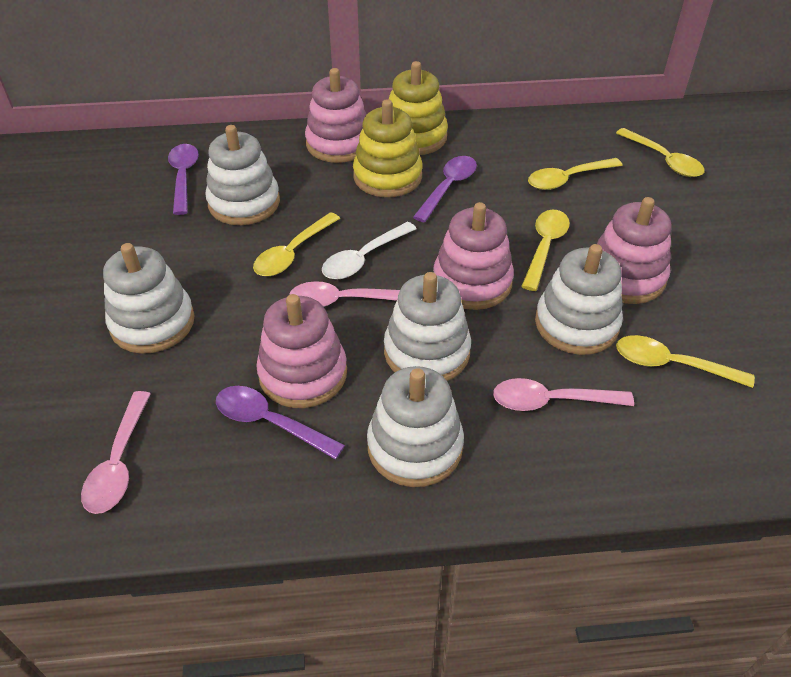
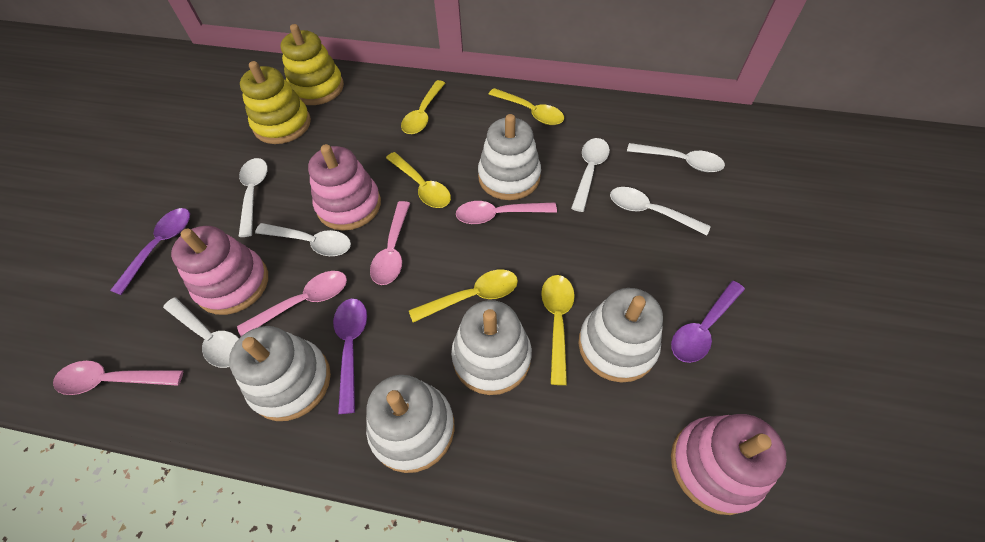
pink spoon: 3 -> 4
pink stacking toy: 4 -> 3
white spoon: 1 -> 6

